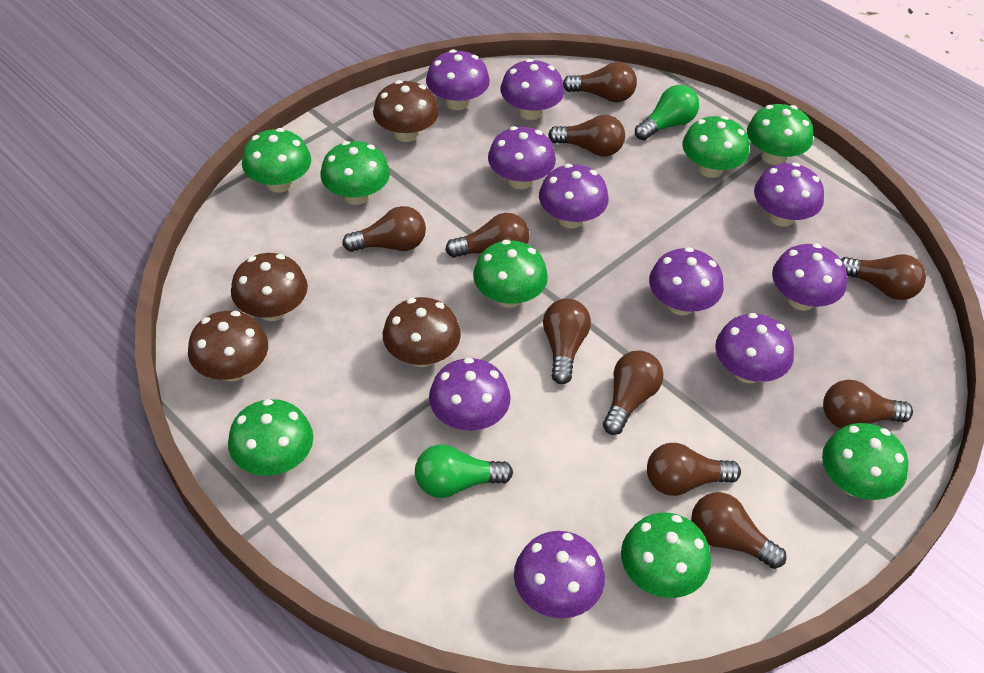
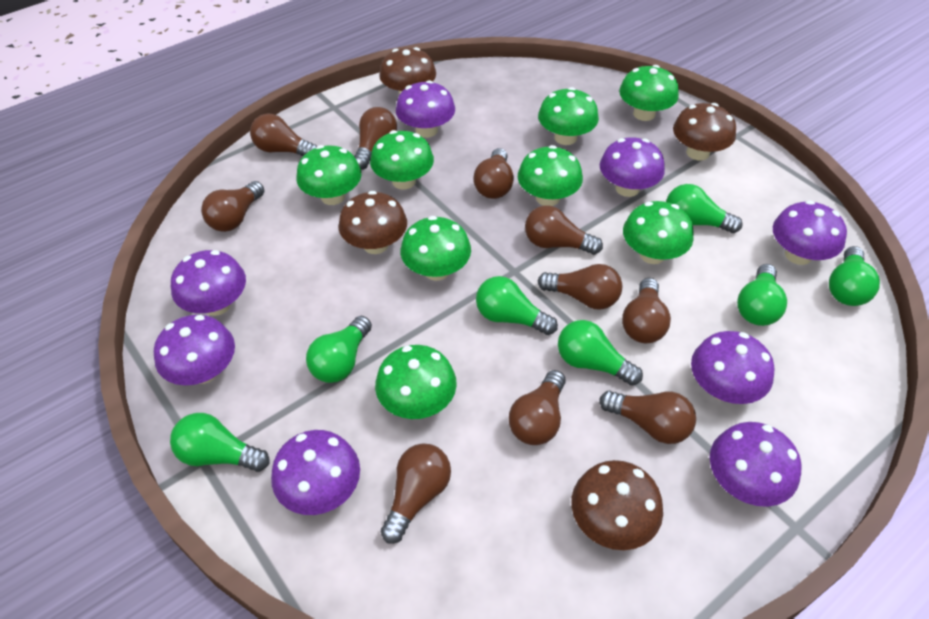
green light bulb: 2 -> 7
purple mushroom: 10 -> 8

